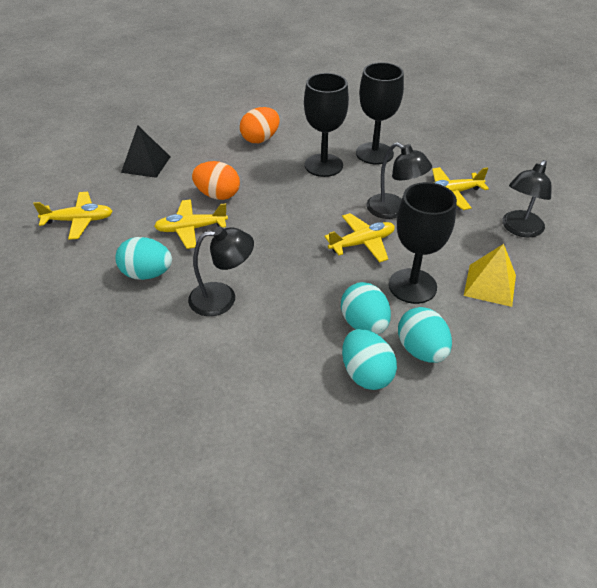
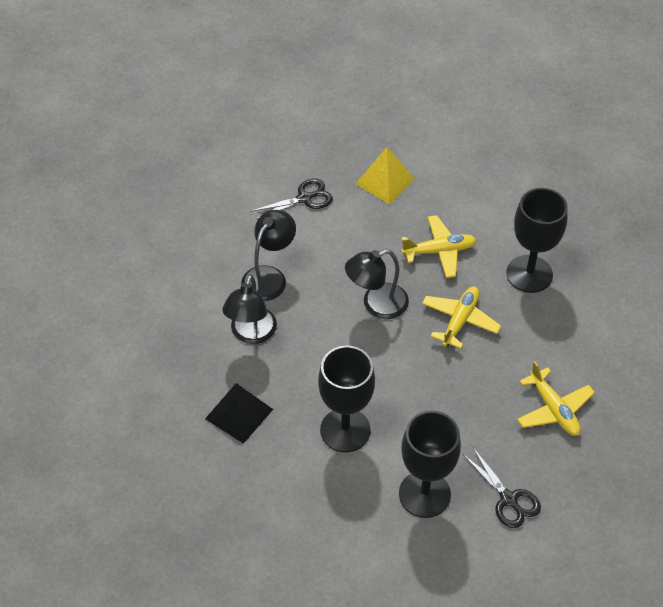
black scissors: 0 -> 2
orange egg: 2 -> 0
turquoise egg: 4 -> 0
yellow plane: 4 -> 3

